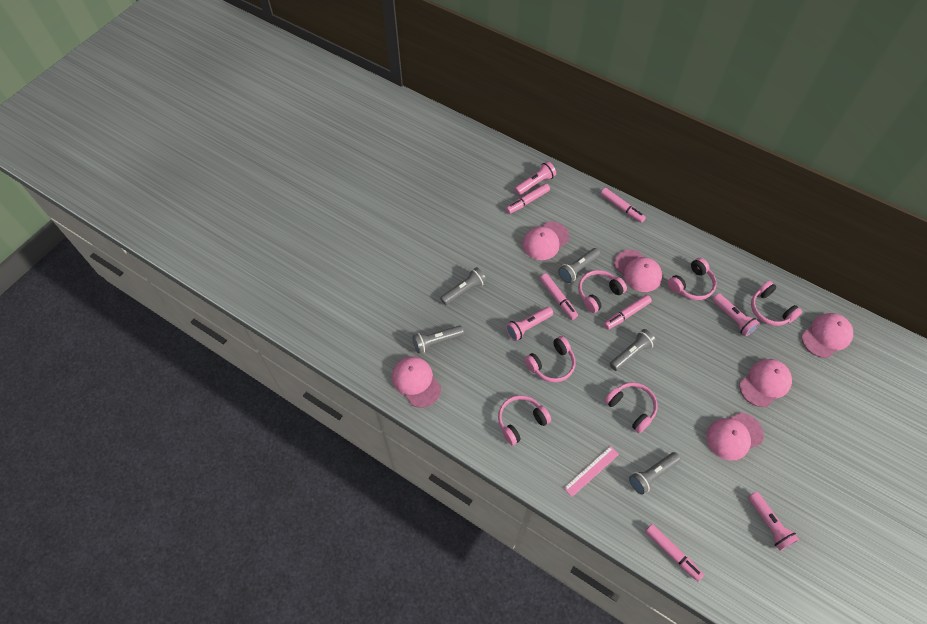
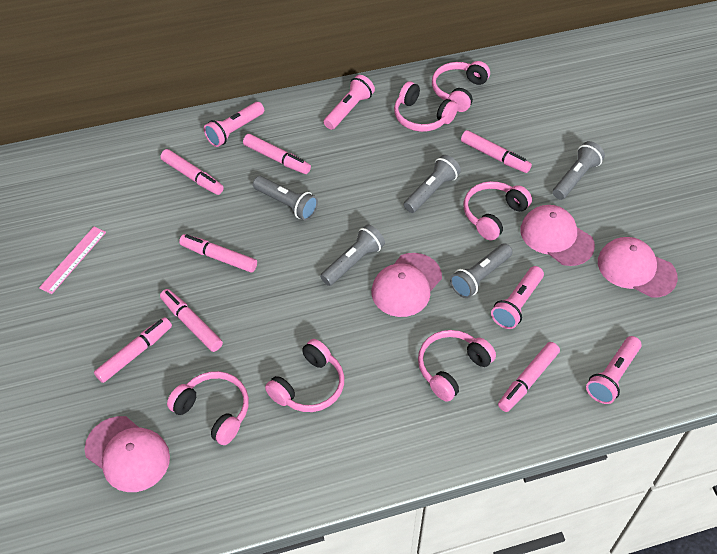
pink cap: 6 -> 4
pink marker: 5 -> 7

